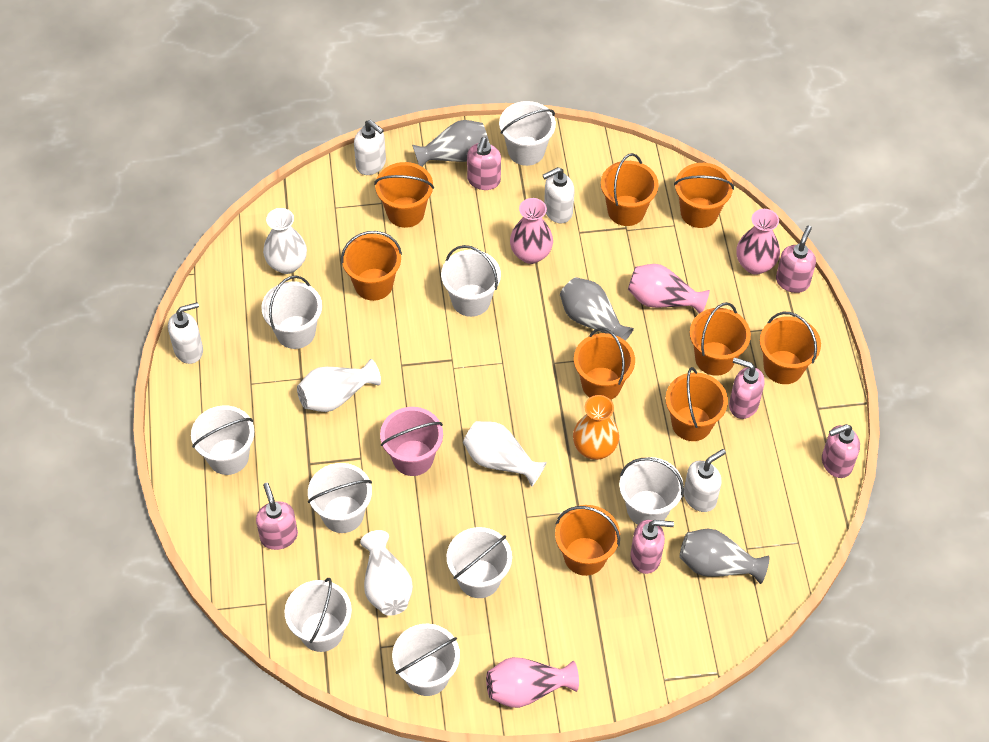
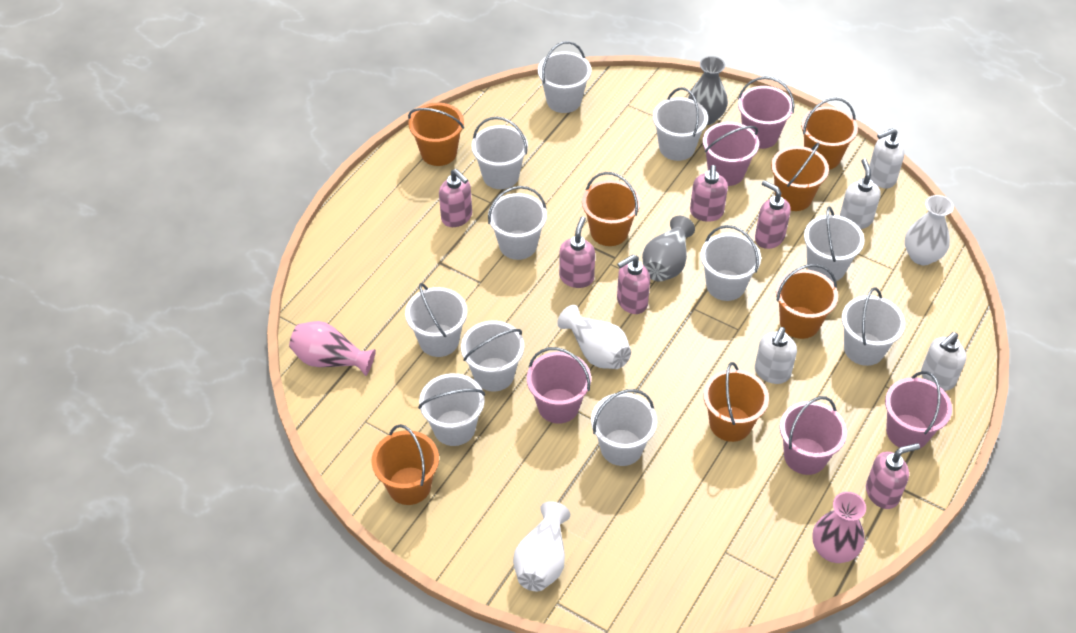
grey vase: 3 -> 2
orange bucket: 9 -> 7
orange vase: 1 -> 0
pink bucket: 1 -> 5
pink vase: 4 -> 2
white bucket: 9 -> 11
white vase: 4 -> 3

